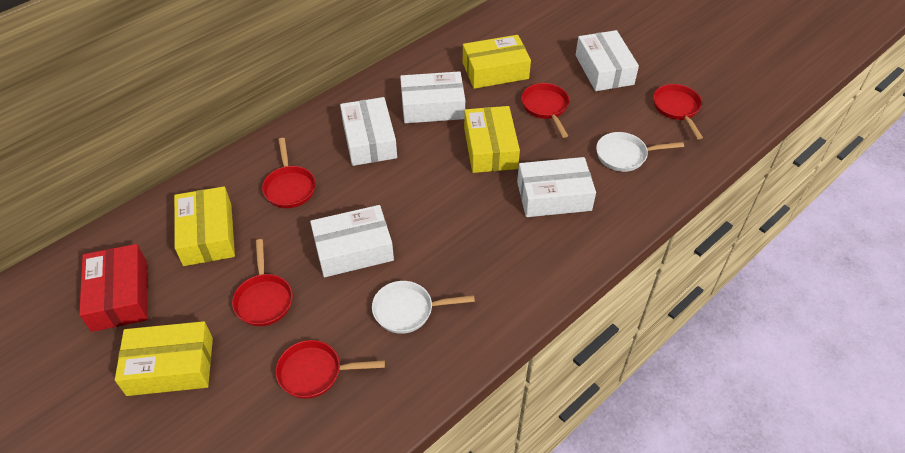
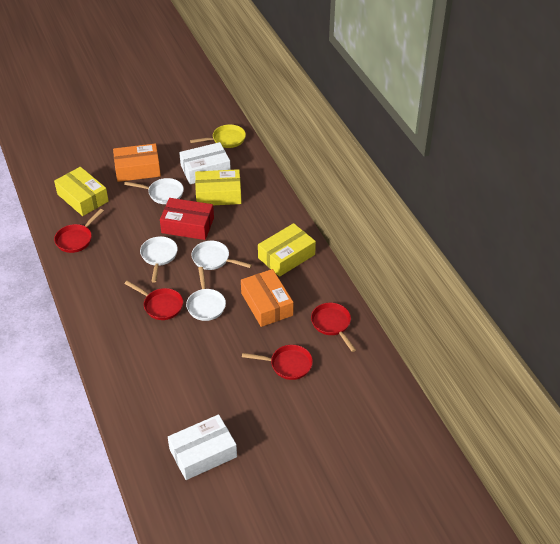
orange box: 0 -> 2
red pan: 5 -> 4
white box: 5 -> 2
white pan: 2 -> 4
yellow box: 4 -> 3
yellow pan: 0 -> 1

